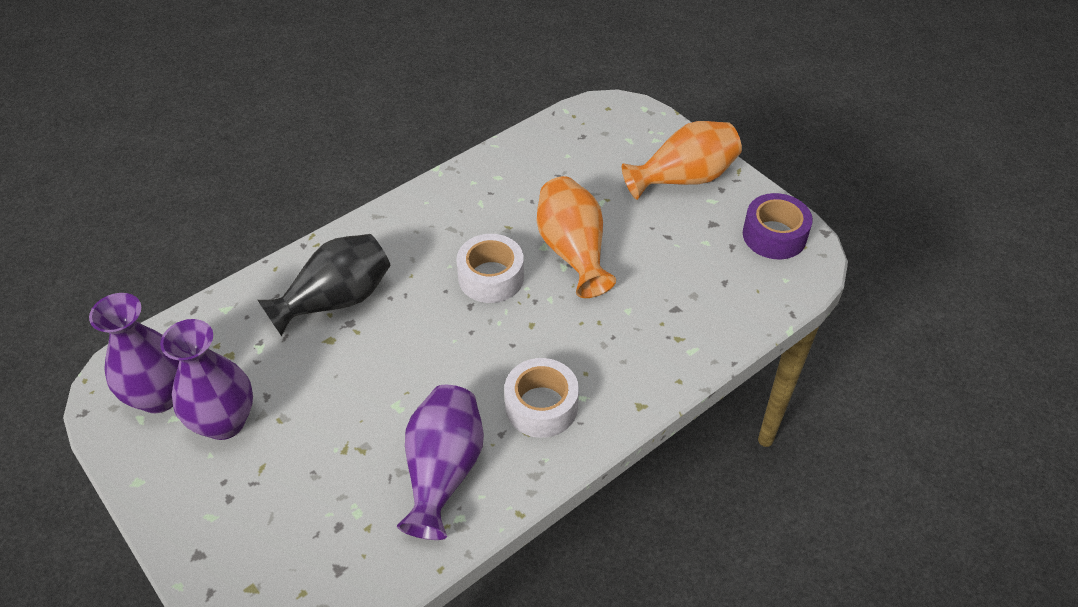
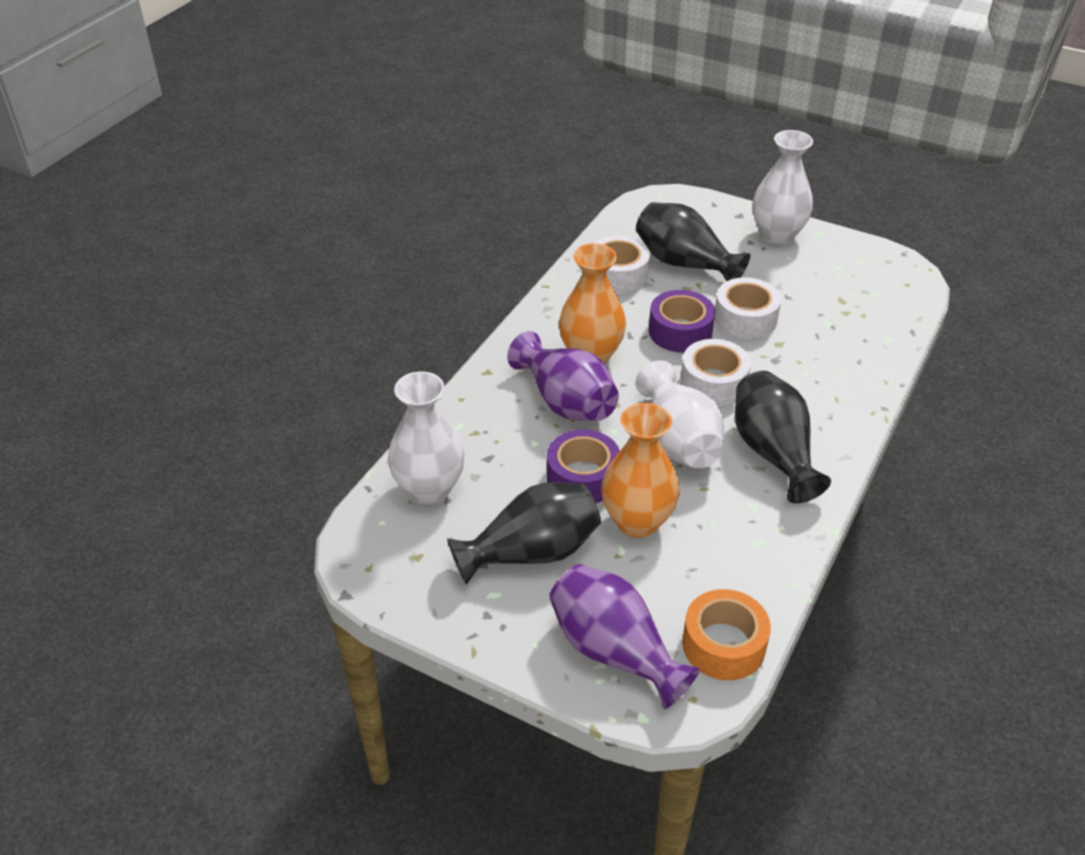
black vase: 1 -> 3
orange tape: 0 -> 1
purple tape: 1 -> 2
purple vase: 3 -> 2
white tape: 2 -> 3
white vase: 0 -> 3

